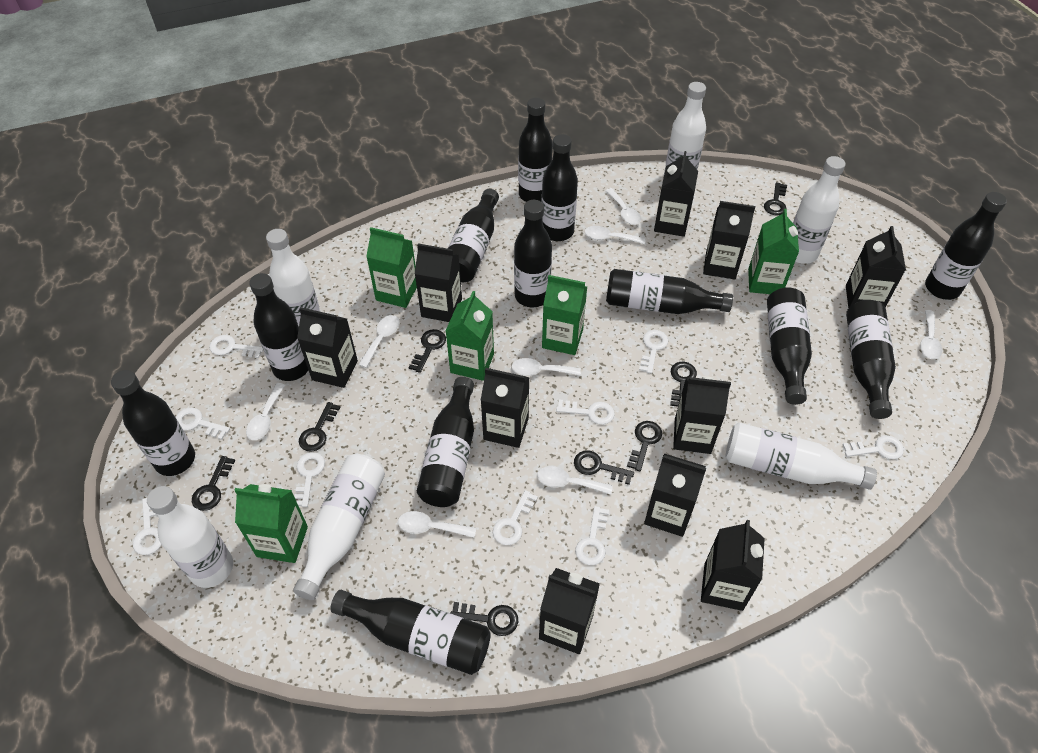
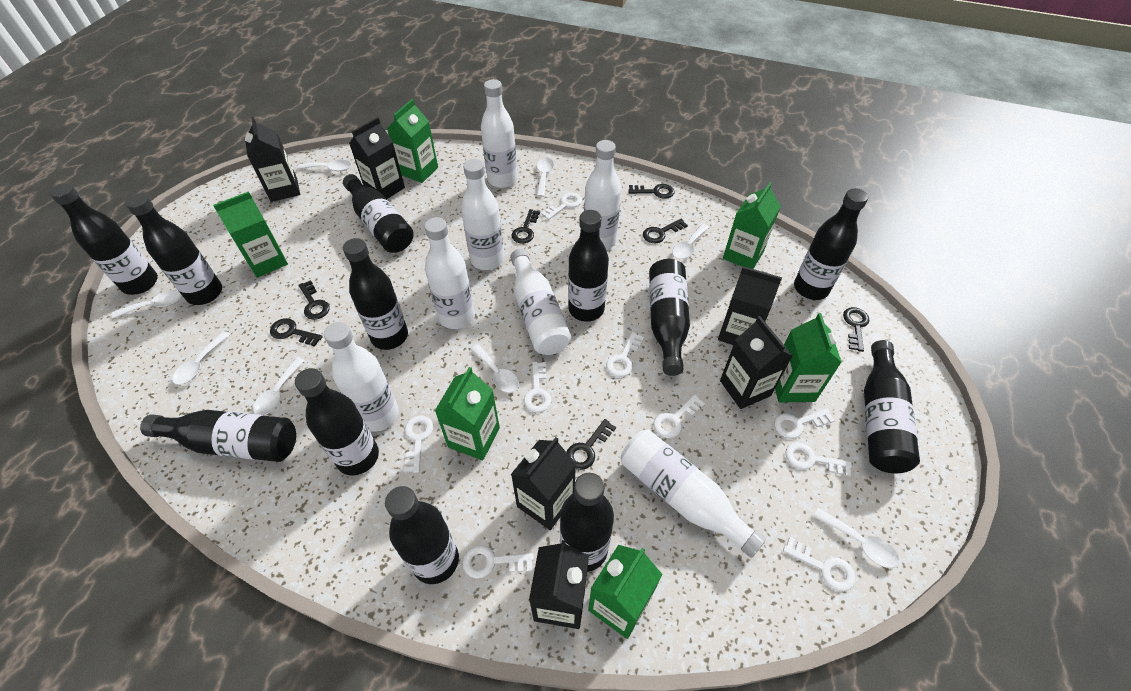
black carton: 10 -> 6
black key: 8 -> 7
green carton: 5 -> 6
white bottle: 6 -> 7

